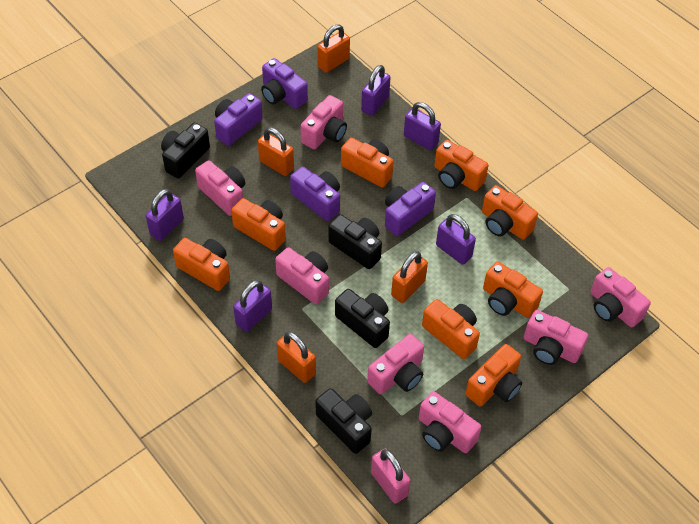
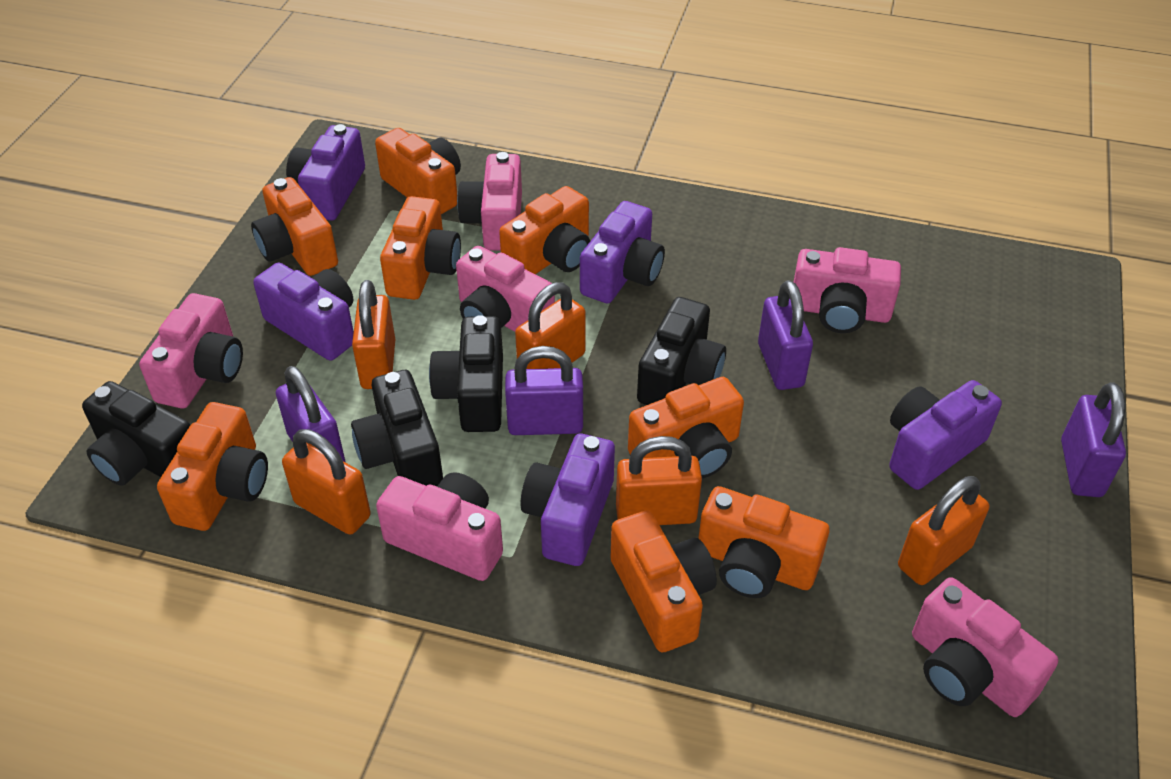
orange padlock: 4 -> 5
pink camera: 7 -> 6
pink padlock: 1 -> 0
purple camera: 4 -> 5
purple padlock: 5 -> 4

